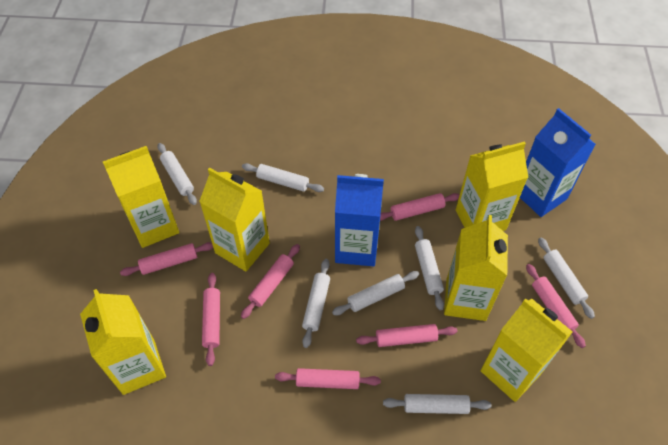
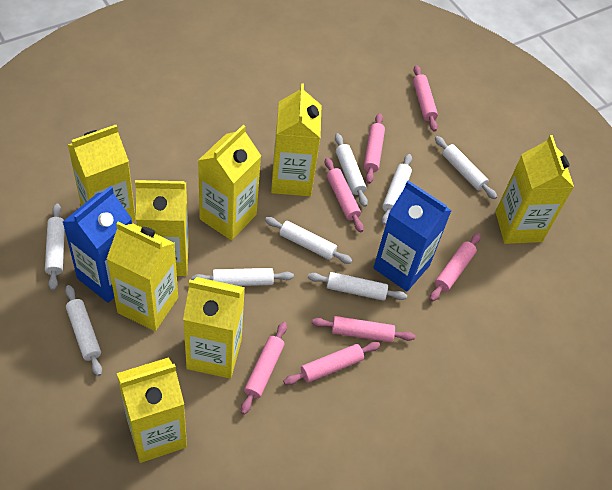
white rolling pin: 7 -> 8
yellow carton: 6 -> 8

